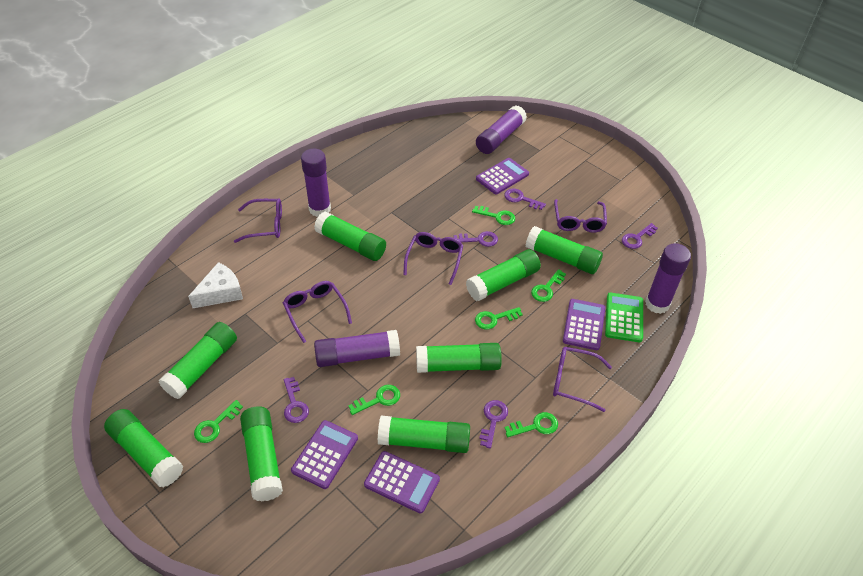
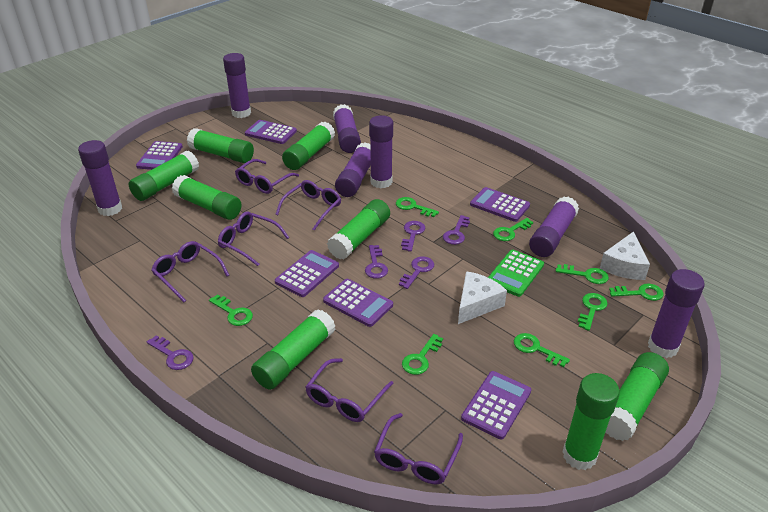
green key: 6 -> 8
purple calculator: 4 -> 6
purple glasses: 5 -> 6
purple glue stick: 4 -> 7
white cheese: 1 -> 2

